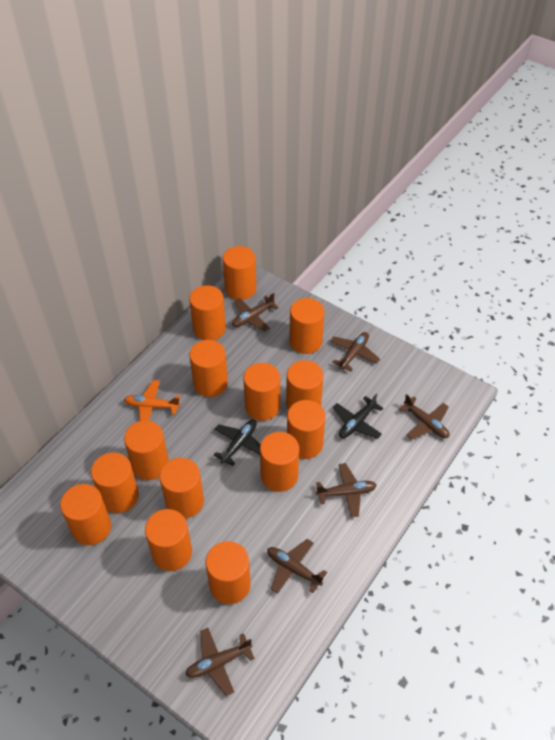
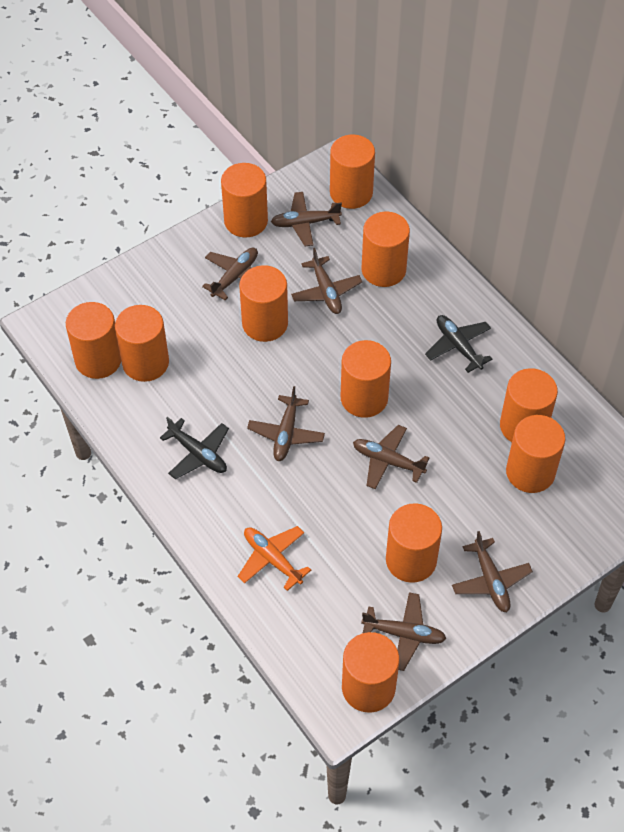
brown plane: 6 -> 7
orange cylinder: 14 -> 11

